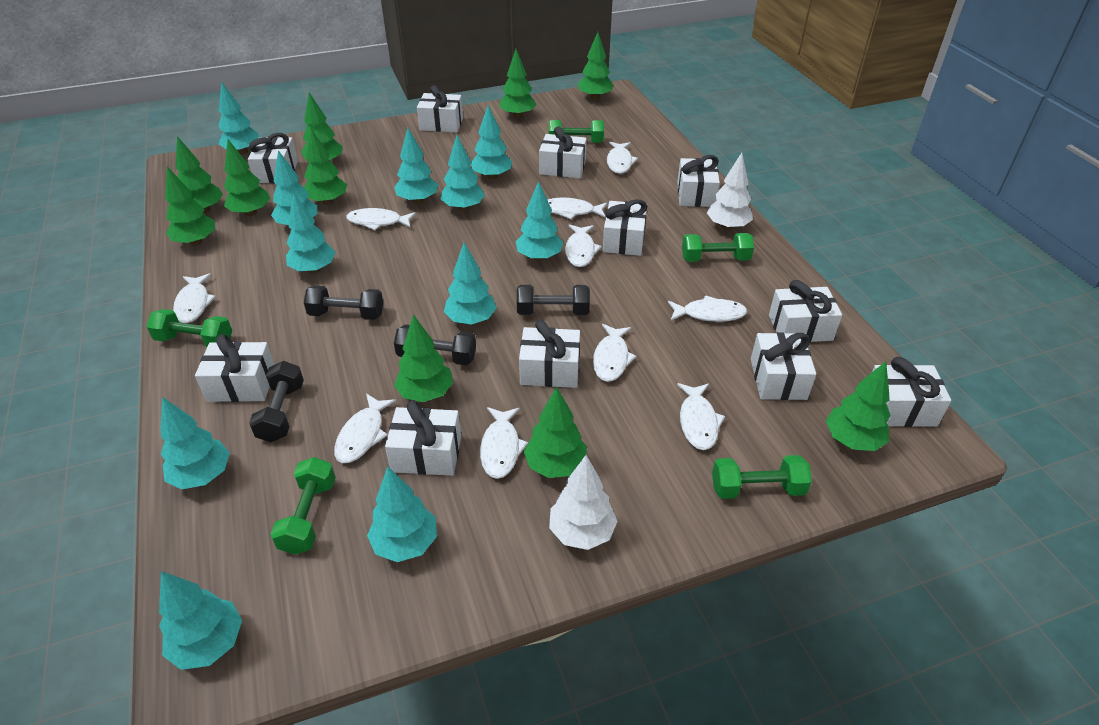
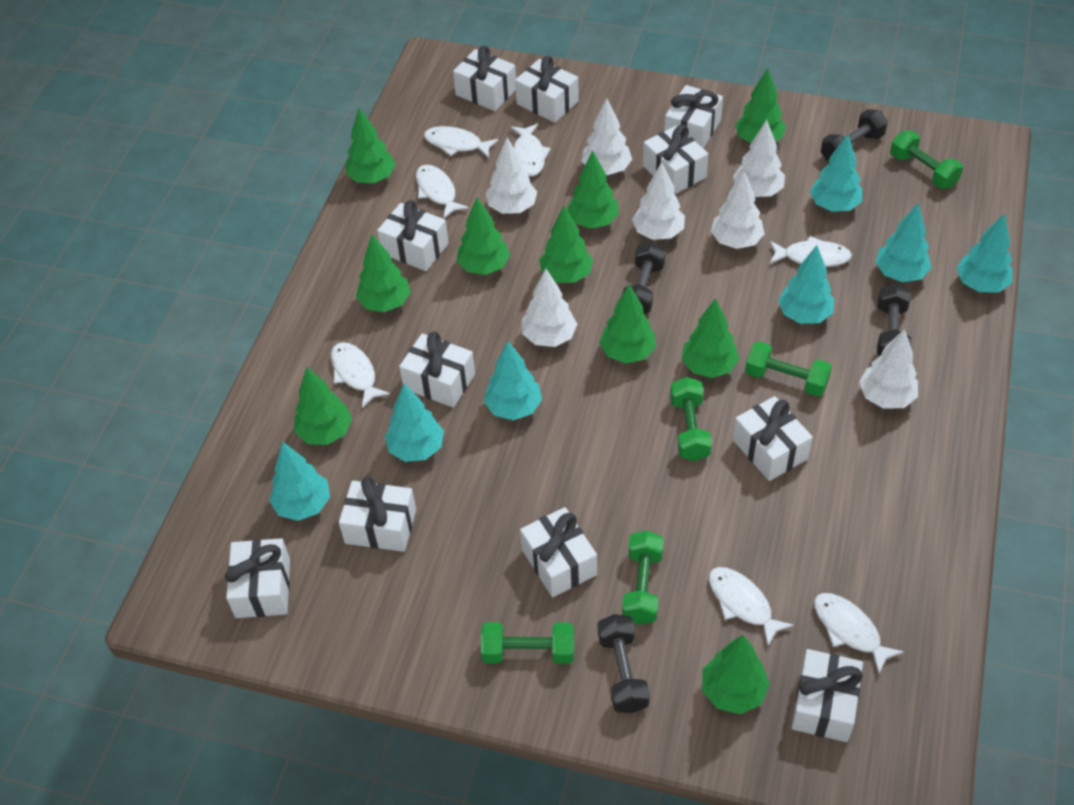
turquoise tree: 11 -> 7
white fish: 10 -> 7
white tree: 2 -> 7

